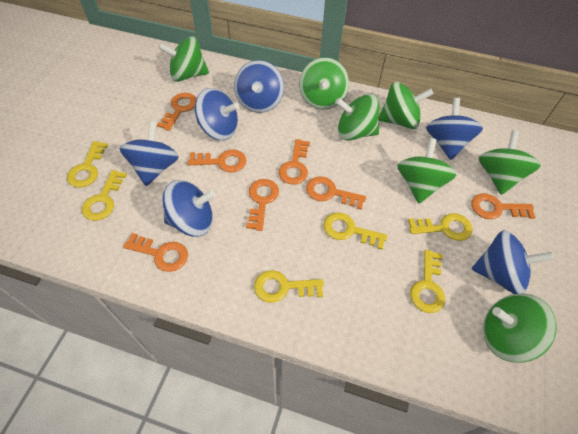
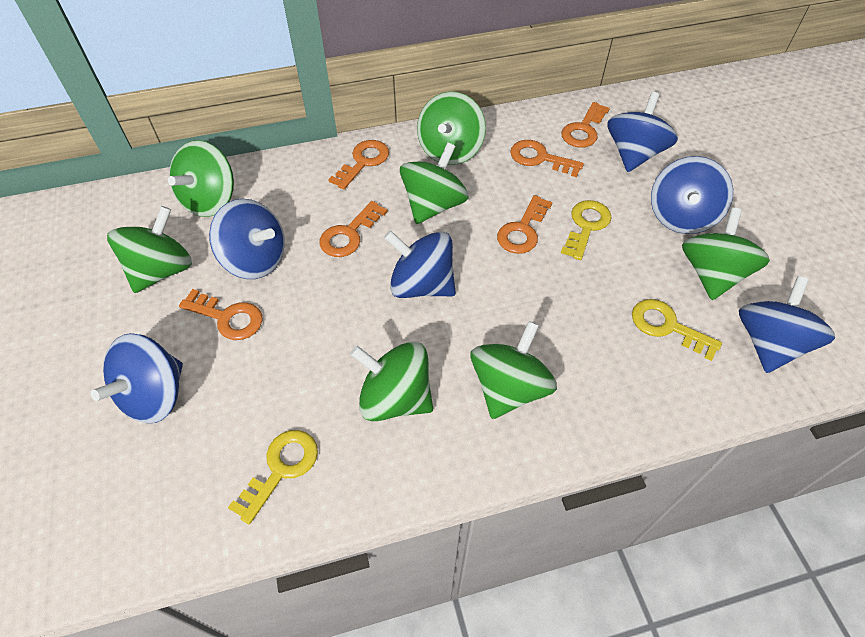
orange key: 7 -> 6
yellow key: 6 -> 3

